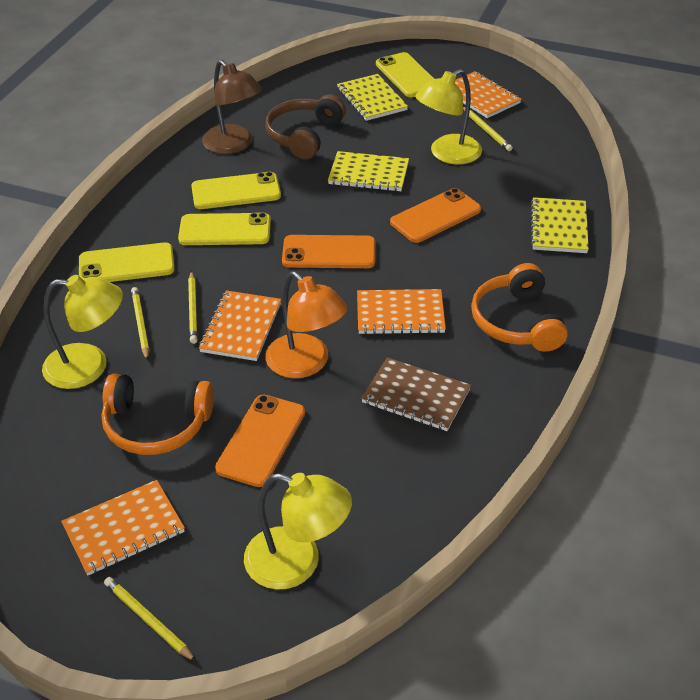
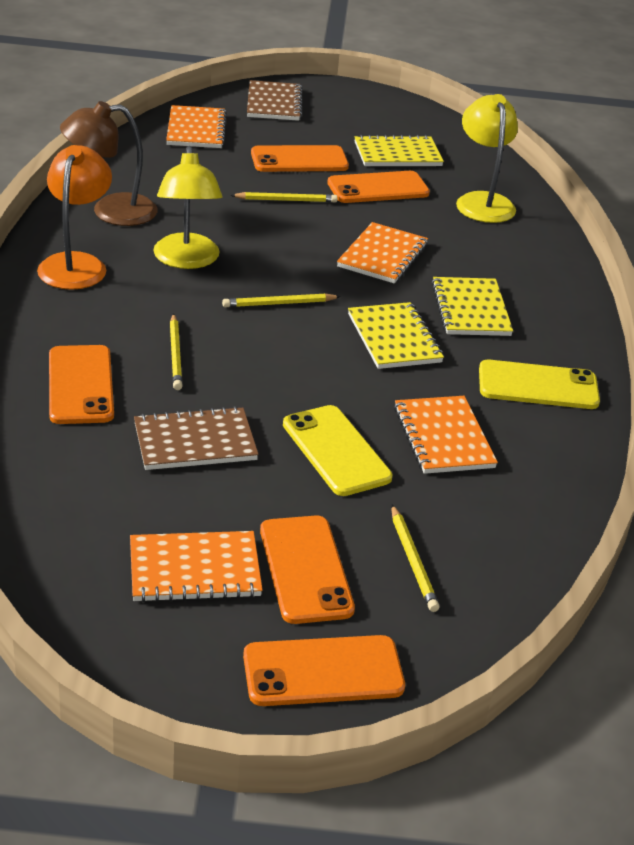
brown headphones: 1 -> 0
brown notebook: 1 -> 2
orange headphones: 2 -> 0
orange phone: 3 -> 5
yellow lamp: 3 -> 2
yellow phone: 4 -> 2

